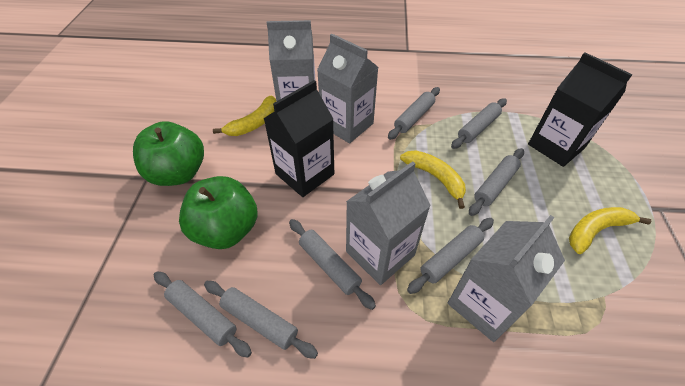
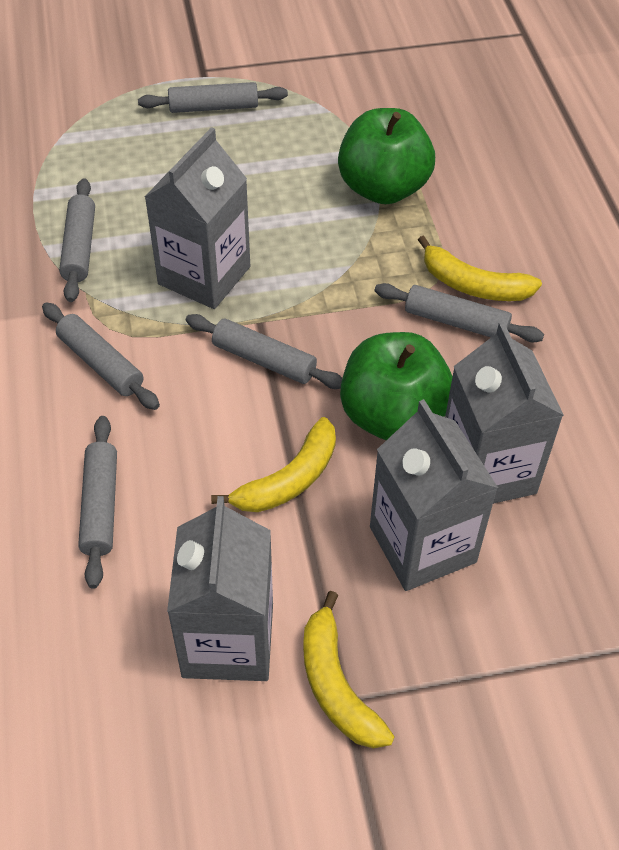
black carton: 2 -> 0
grey rolling pin: 7 -> 6

